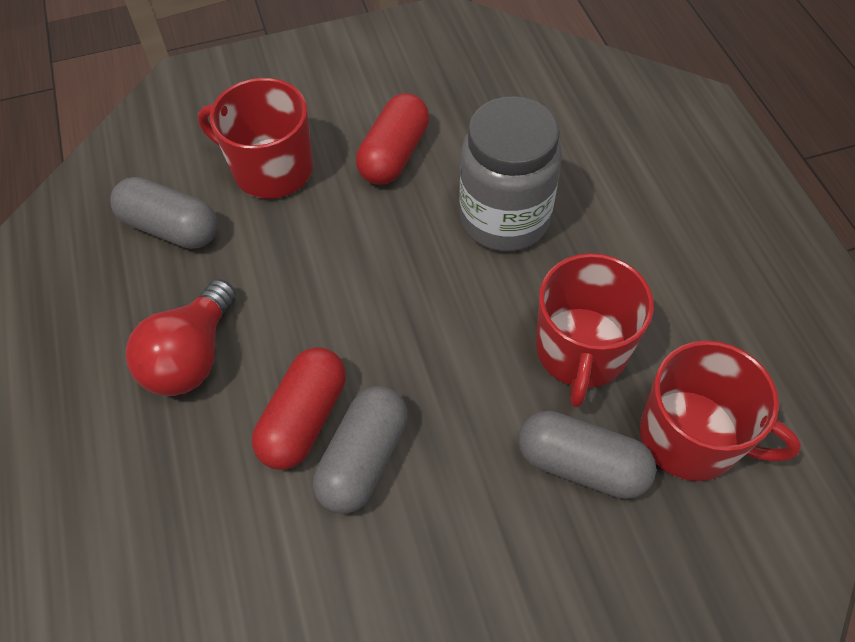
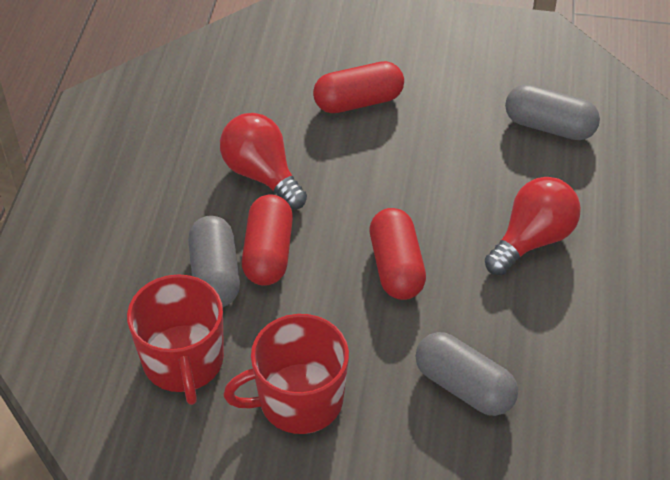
grey jar: 1 -> 0
red capsule: 2 -> 3
red light bulb: 1 -> 2
red mug: 3 -> 2

